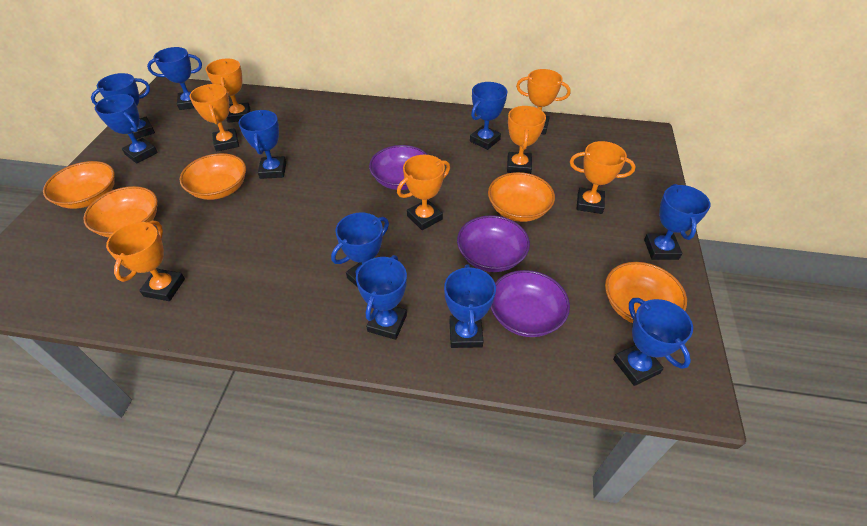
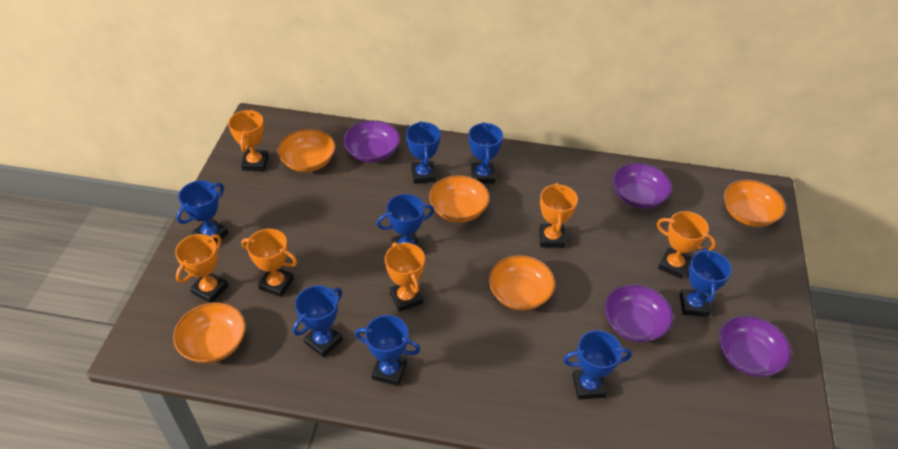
blue trophy: 10 -> 8
orange trophy: 7 -> 6
purple bowl: 3 -> 4

